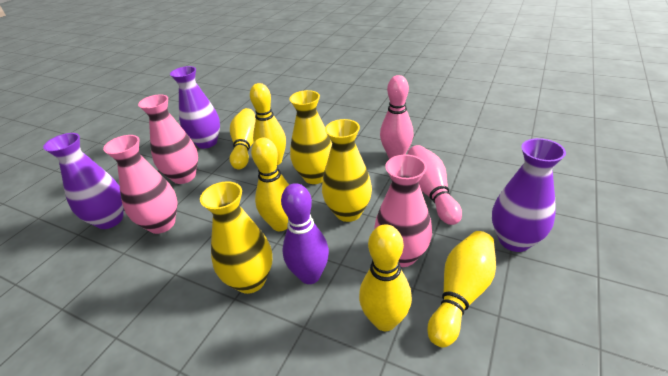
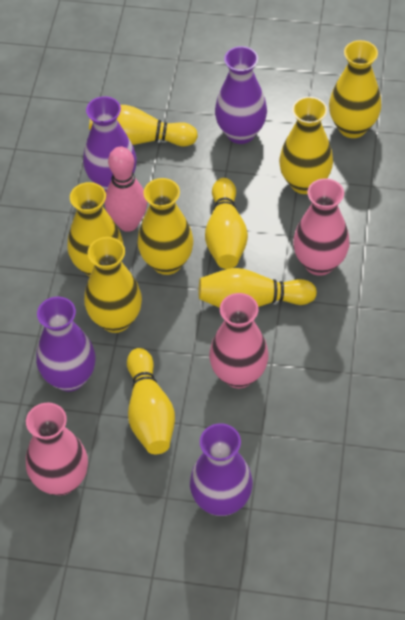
pink bowling pin: 2 -> 1
purple bowling pin: 1 -> 0
purple vase: 3 -> 4
yellow bowling pin: 5 -> 4
yellow vase: 3 -> 5

